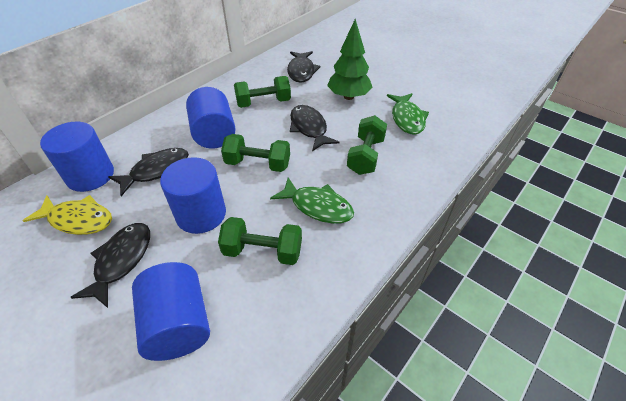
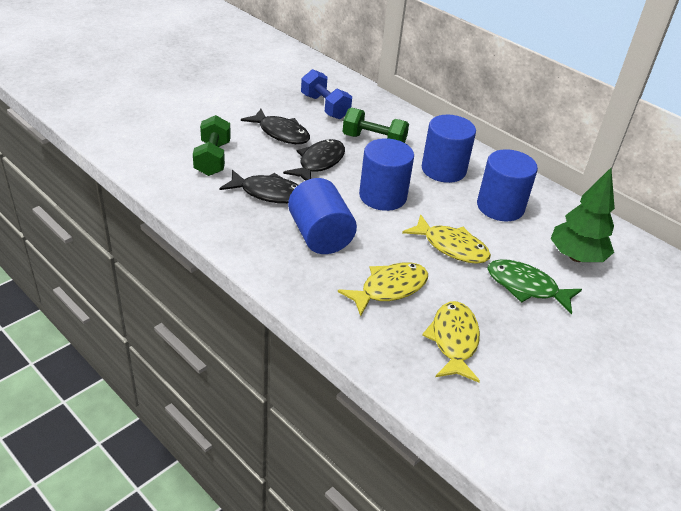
black fish: 4 -> 3
blue dumbbell: 0 -> 1
green dumbbell: 4 -> 2
green fish: 2 -> 1
yellow fish: 1 -> 3

